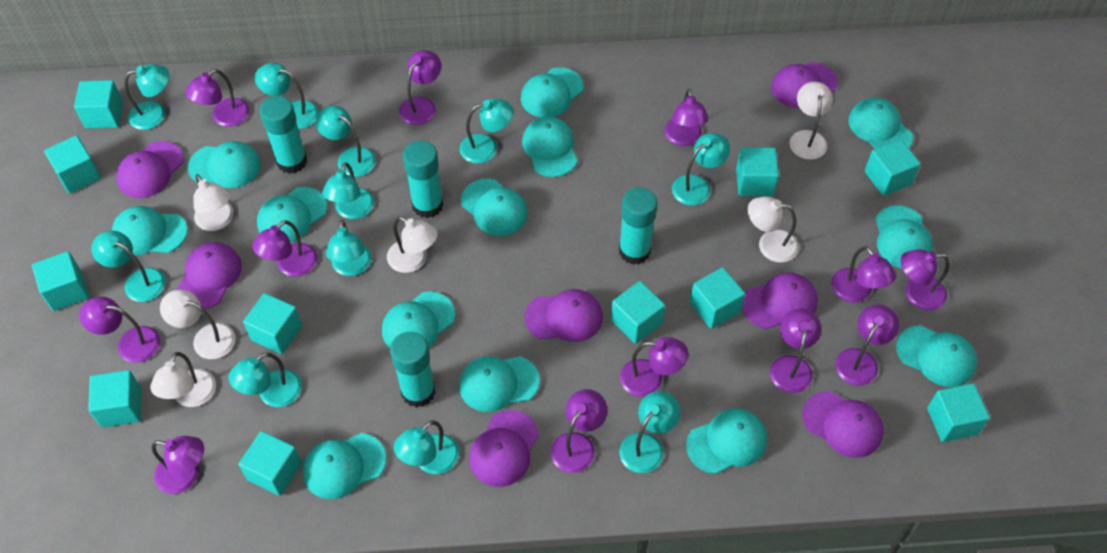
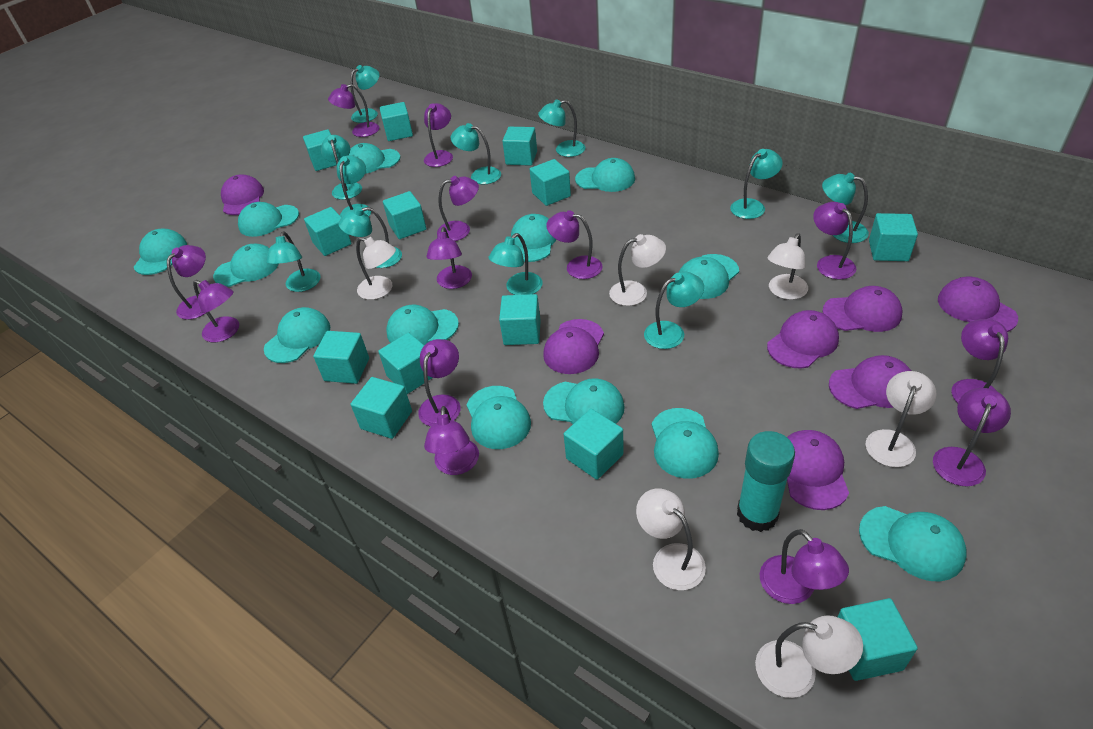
purple lamp: 12 -> 13
turquoise cube: 11 -> 13
turquoise glue stick: 4 -> 1

